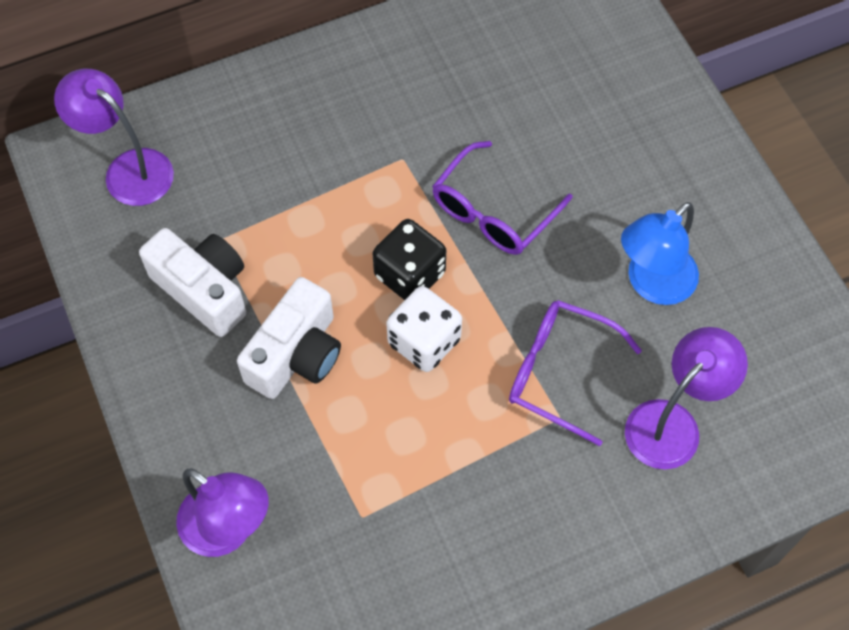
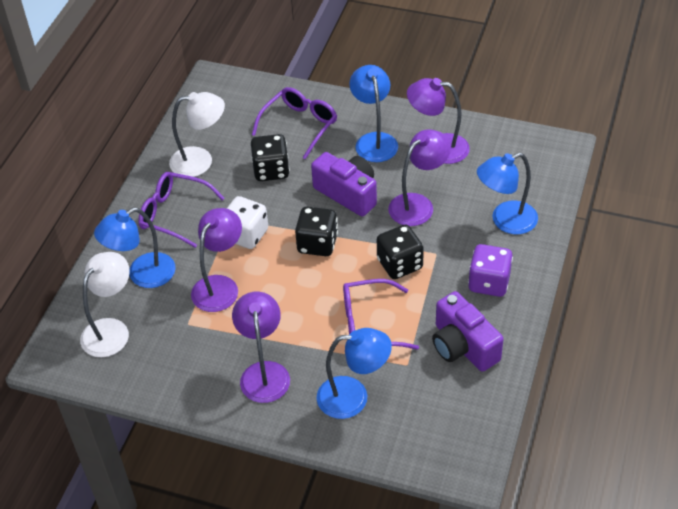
black dice: 1 -> 3
blue lamp: 1 -> 4
purple camera: 0 -> 2
purple dice: 0 -> 1
purple glasses: 2 -> 3
purple lamp: 3 -> 4
white camera: 2 -> 0
white lamp: 0 -> 2

